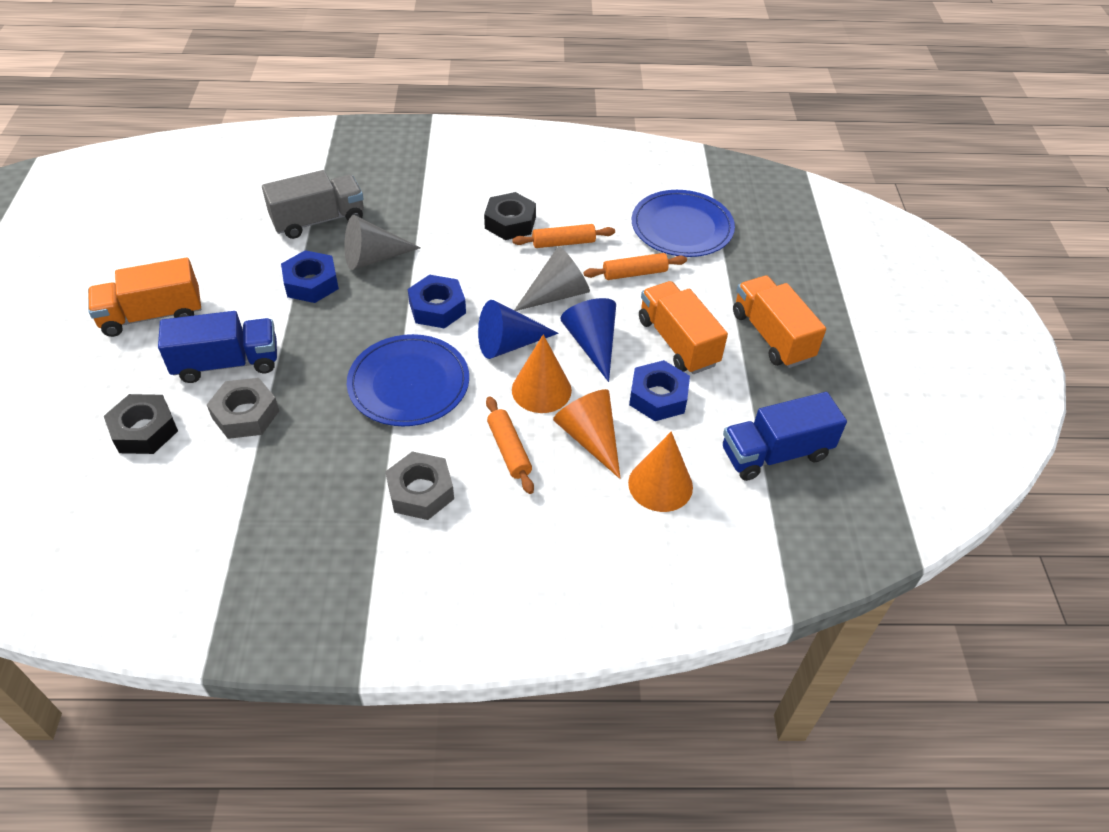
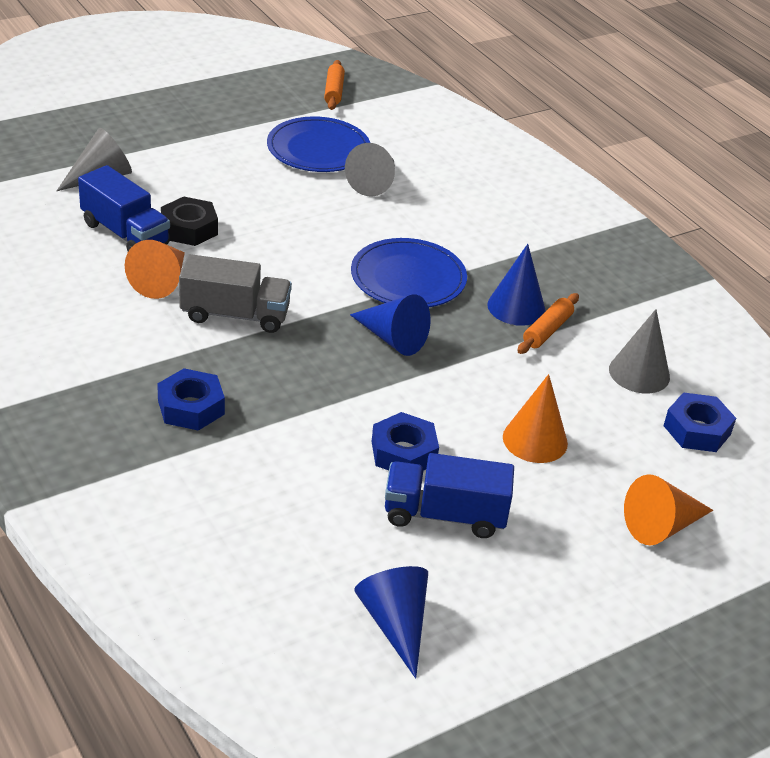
black nut: 2 -> 1
blue cone: 2 -> 3
grey cone: 2 -> 3
grey nut: 2 -> 0
orange rolling pin: 3 -> 2
orange truck: 3 -> 0

